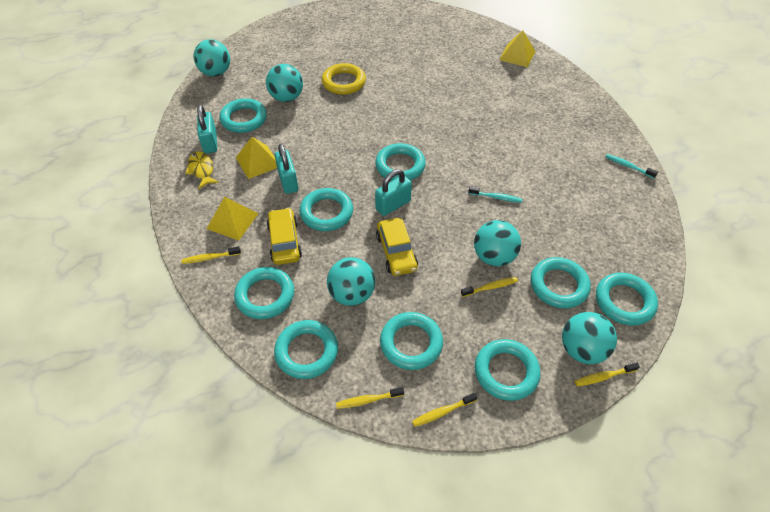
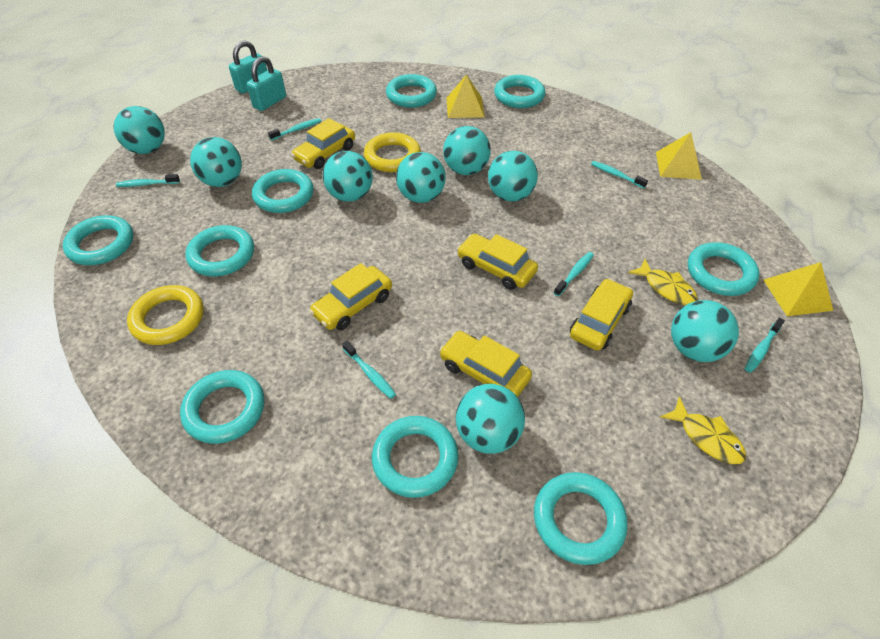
turquoise ball: 5 -> 8
turquoise padlock: 3 -> 2
turquoise toothbrush: 2 -> 6
yellow car: 2 -> 5
yellow fish: 1 -> 2
yellow ring: 1 -> 2
yellow toothbrush: 5 -> 0

